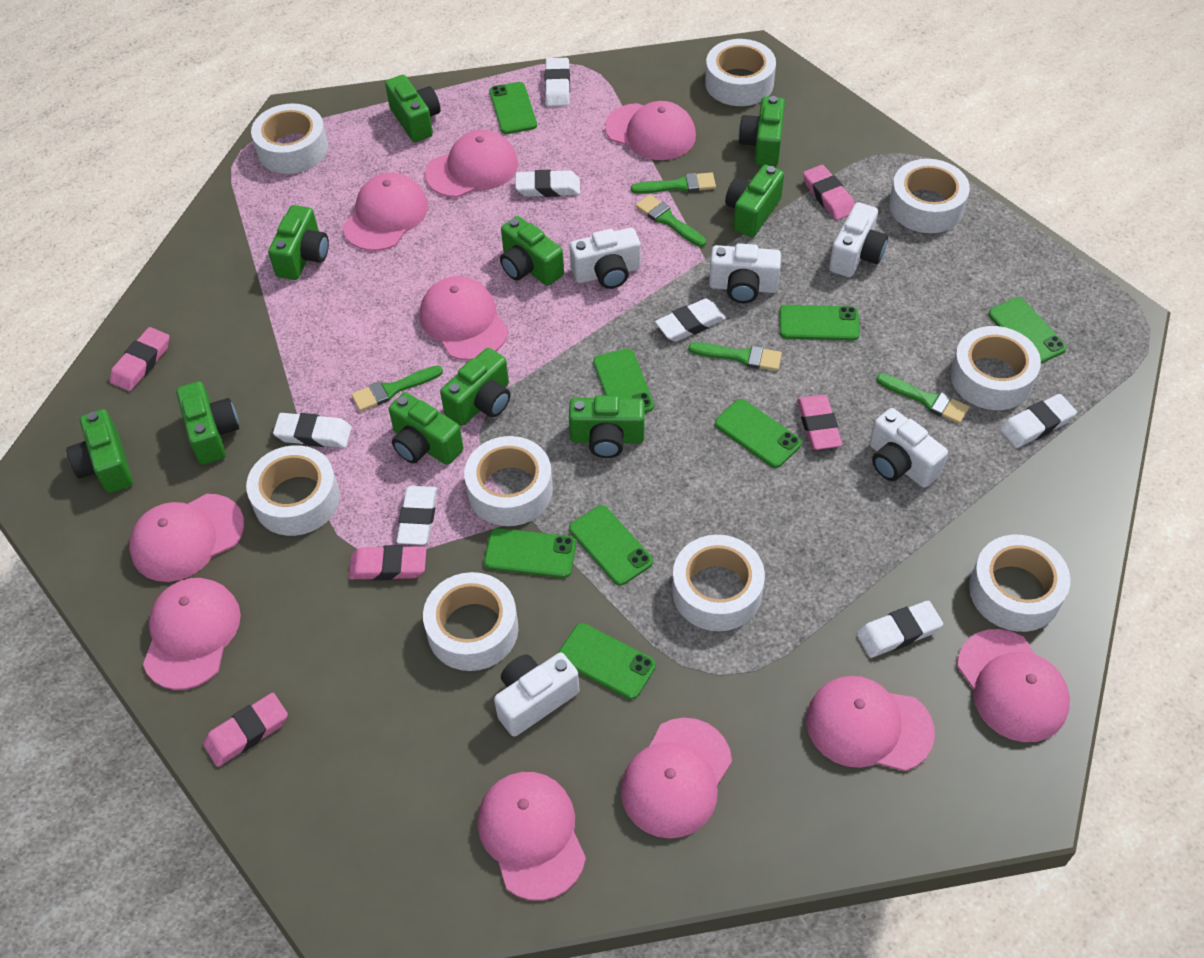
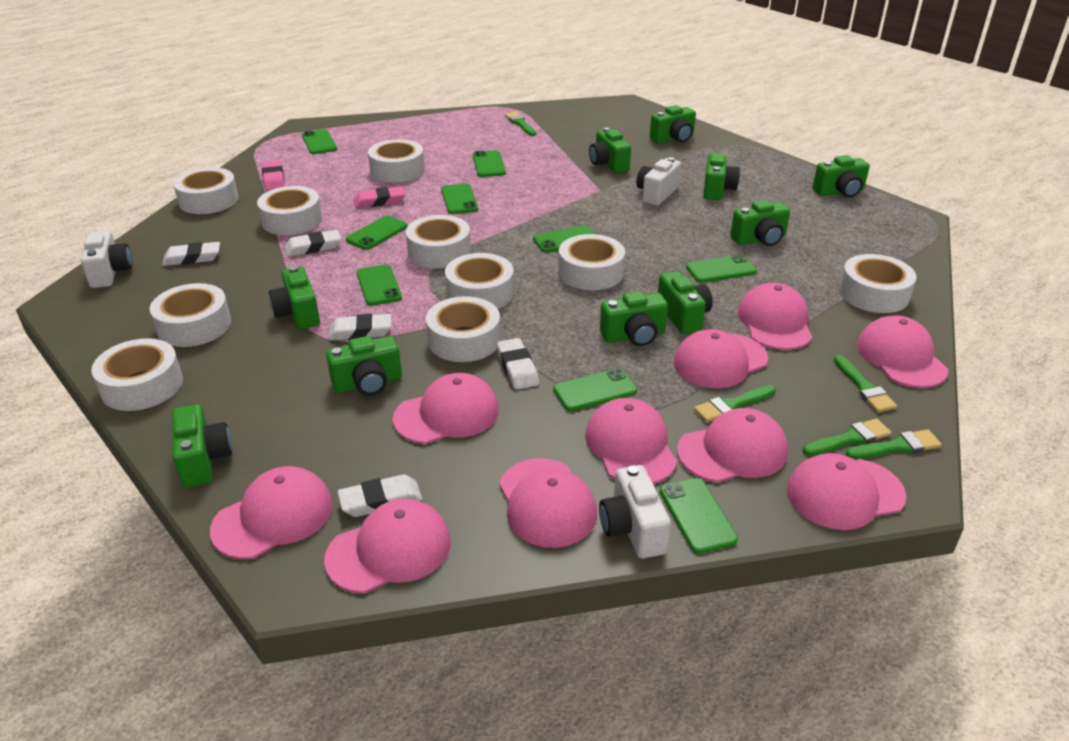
green phone: 8 -> 9
pink eraser: 5 -> 2
white camera: 5 -> 3
white eraser: 7 -> 5
white tape: 9 -> 10

